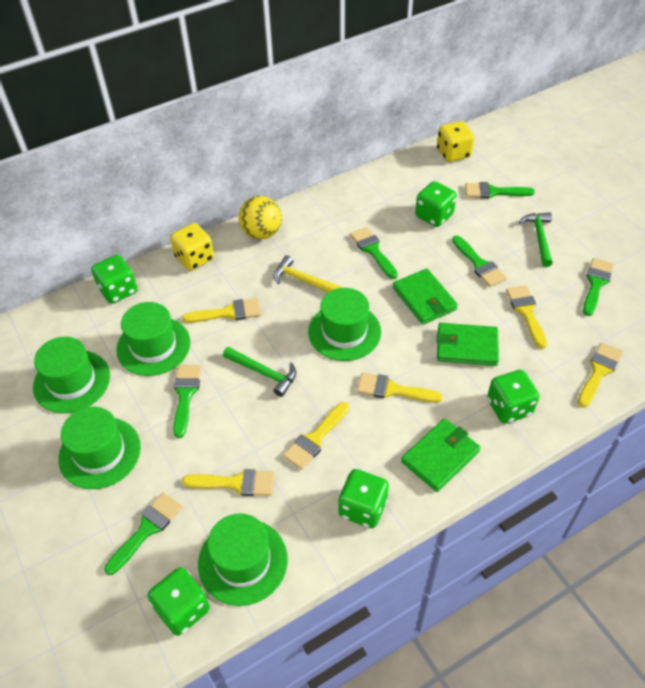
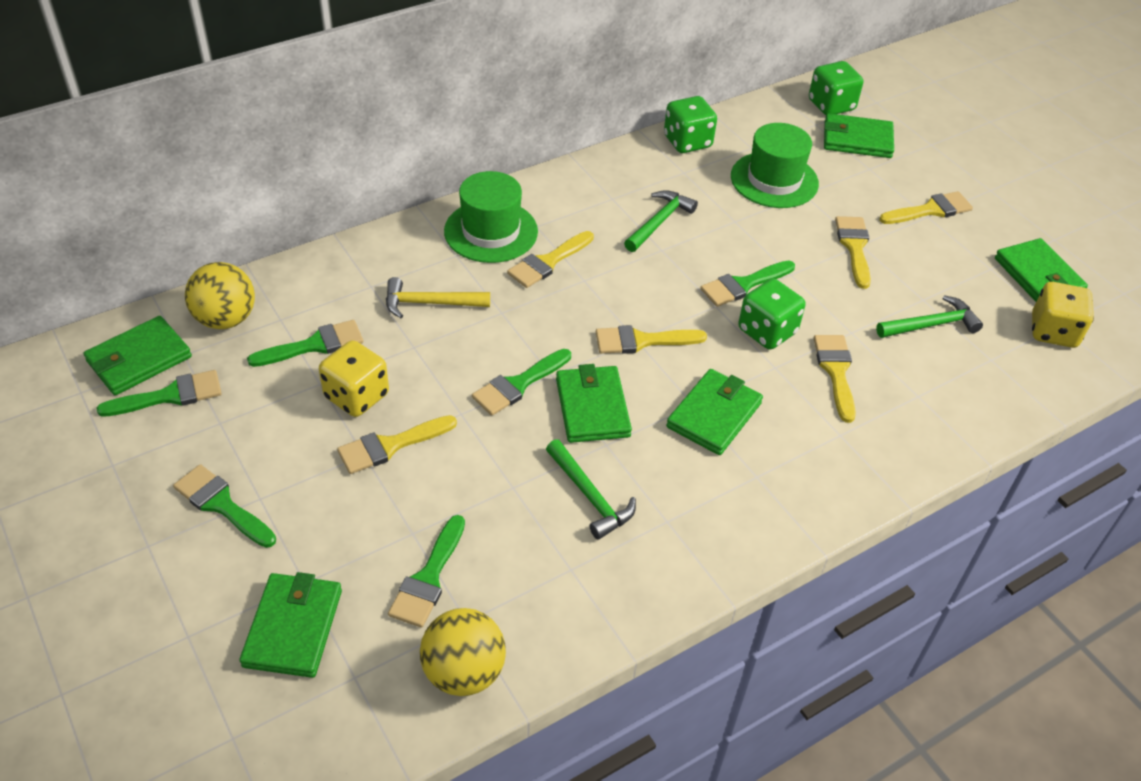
green dice: 5 -> 3
green hammer: 2 -> 3
green hat: 5 -> 2
green wallet: 3 -> 6
yellow ball: 1 -> 2

